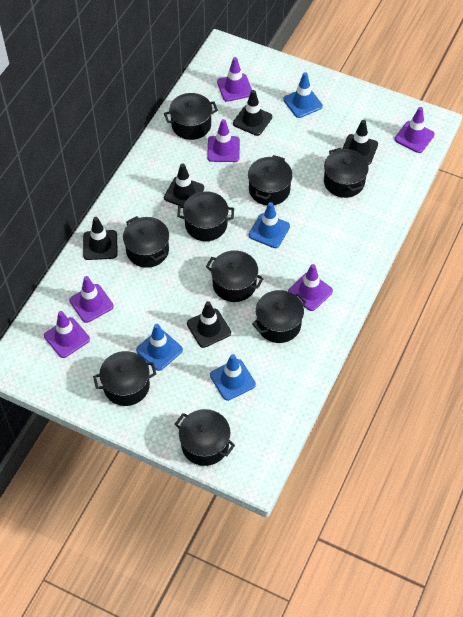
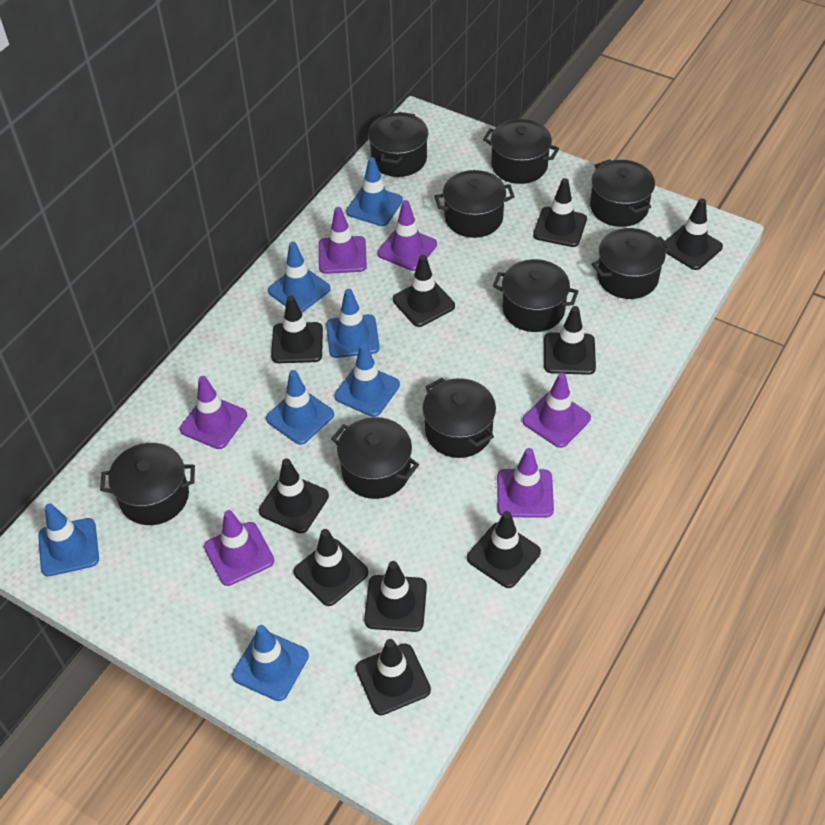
black traffic cone: 5 -> 10
blue traffic cone: 4 -> 7

